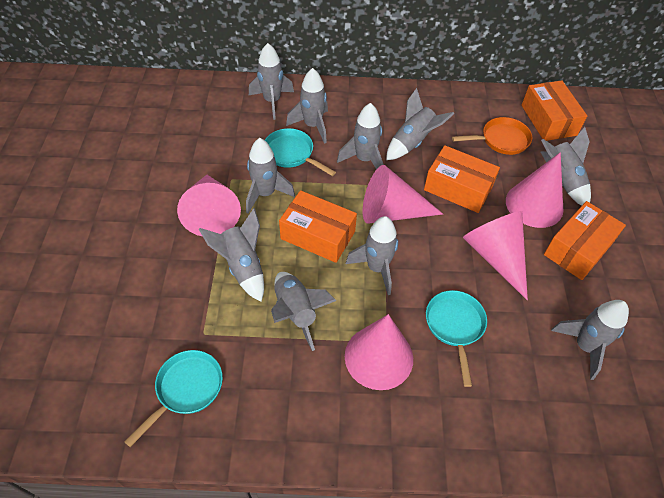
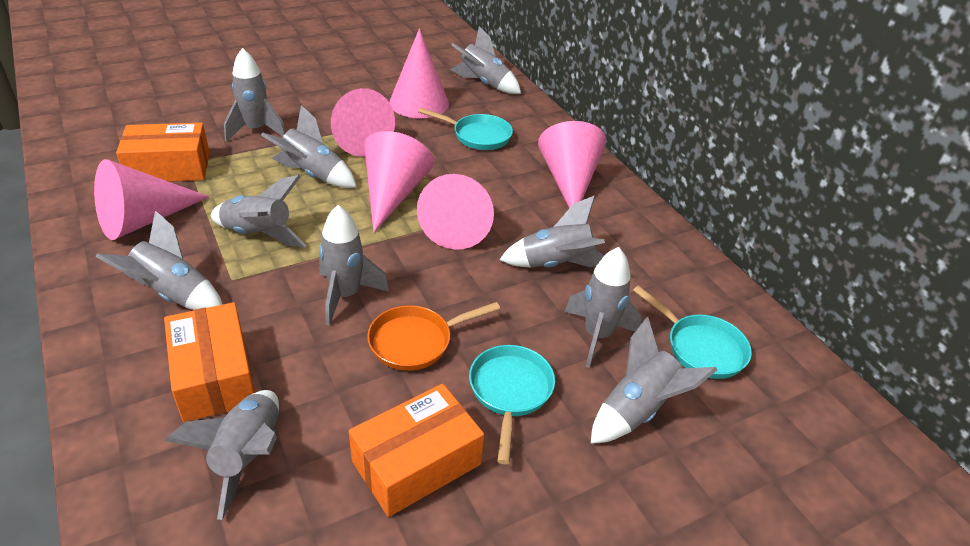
orange box: 4 -> 3
pink cone: 5 -> 6

